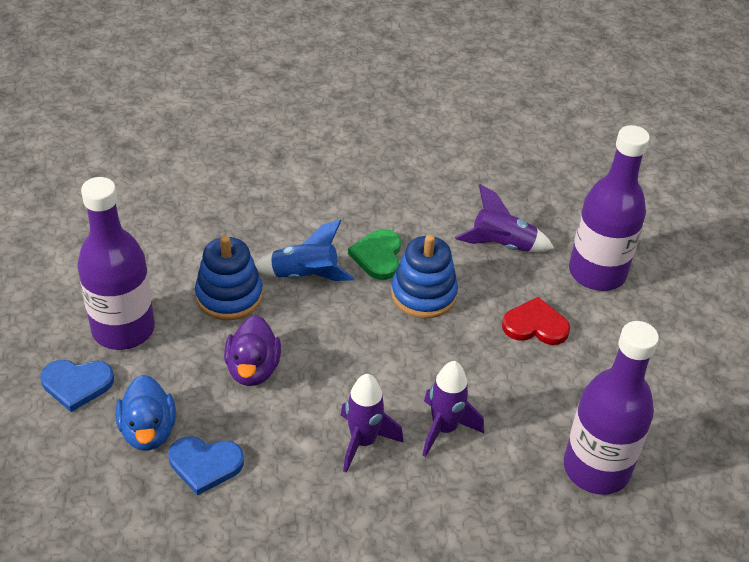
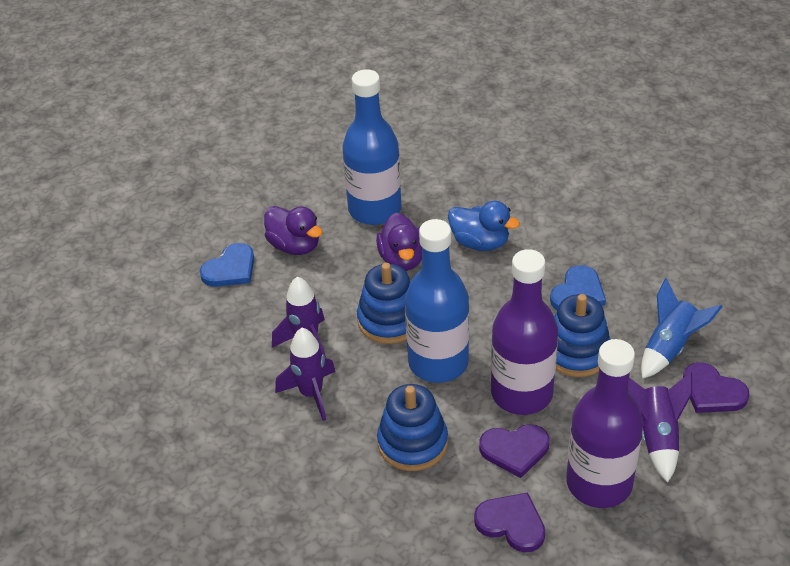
blue bottle: 0 -> 2
blue stacking toy: 2 -> 3
green heart: 1 -> 0
purple bottle: 3 -> 2
purple duck: 1 -> 2
purple heart: 0 -> 3
red heart: 1 -> 0

